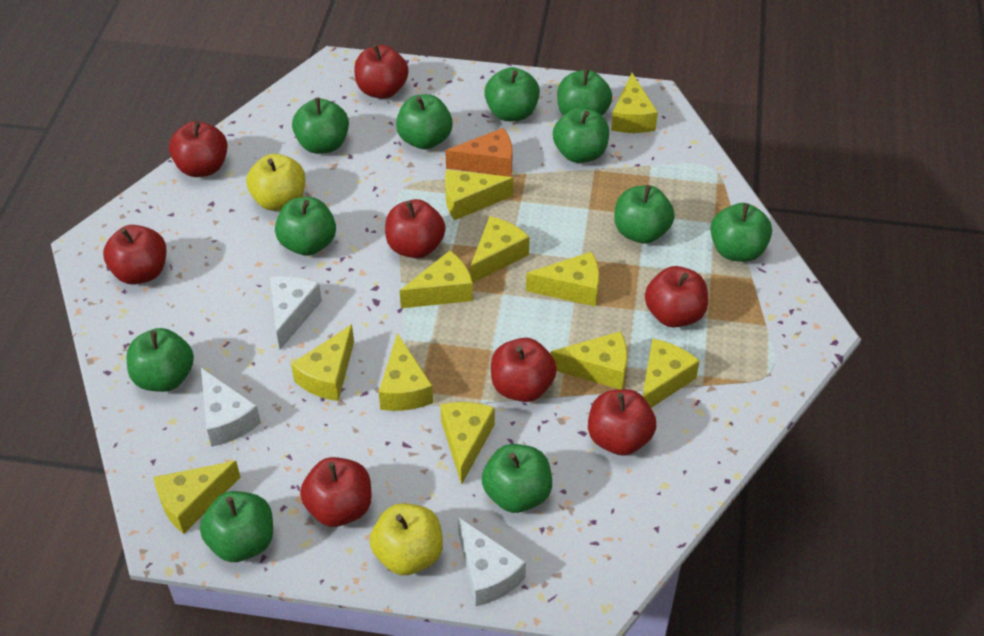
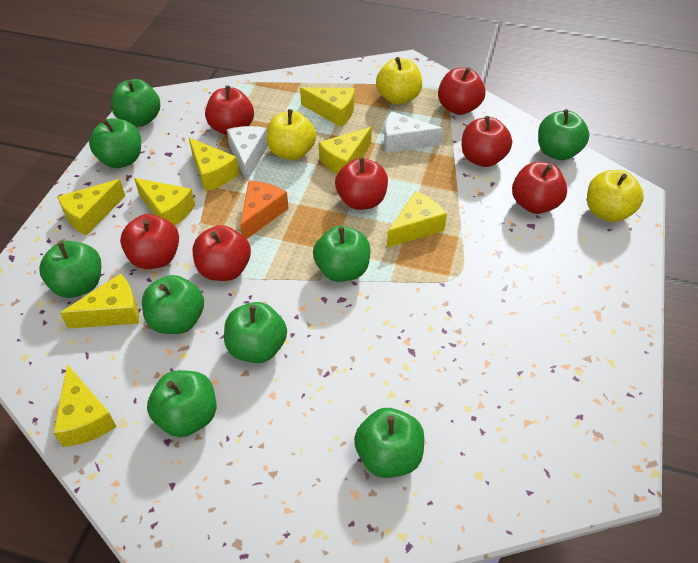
green apple: 11 -> 9
red apple: 8 -> 7
white cheese: 3 -> 2
yellow apple: 2 -> 3
yellow cheese: 11 -> 8

